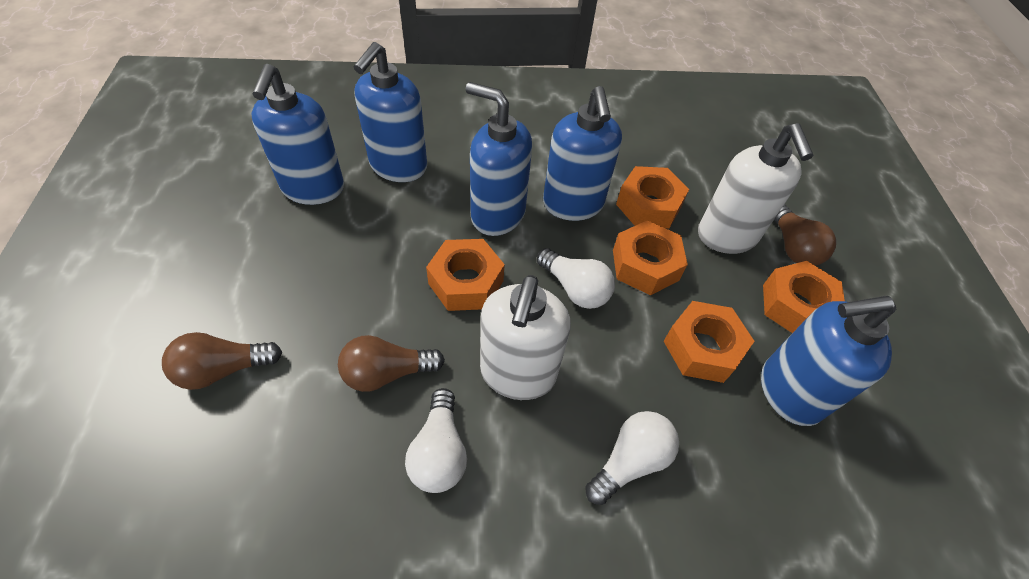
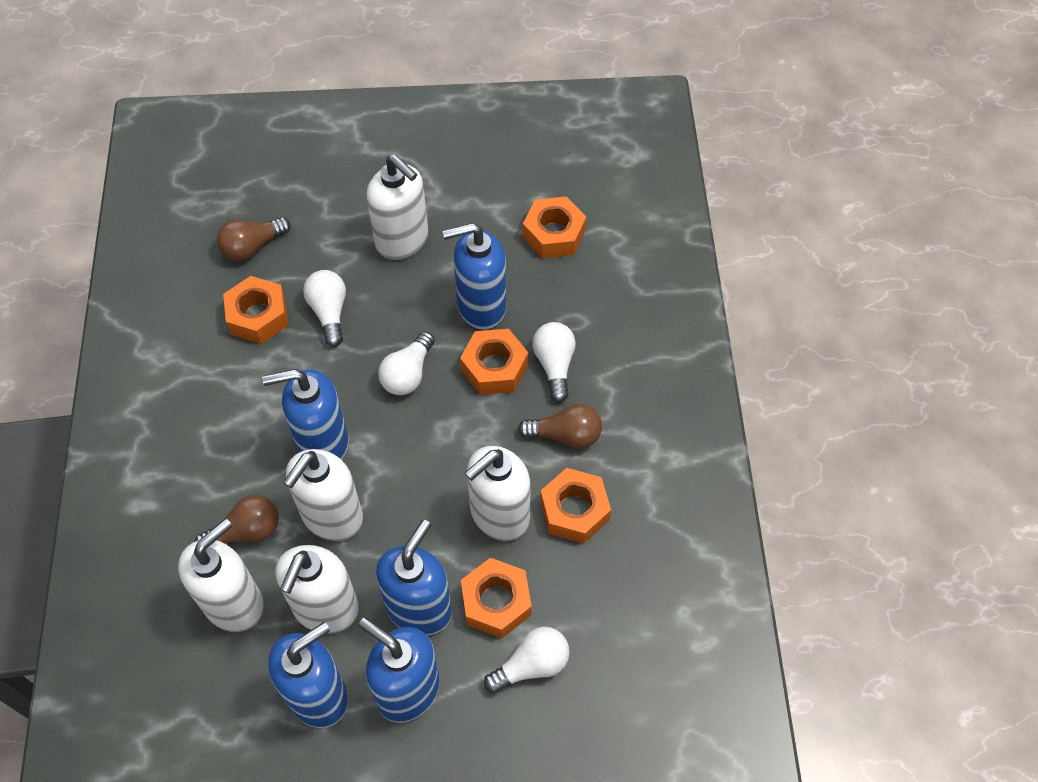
white light bulb: 3 -> 4
white soap dispenser: 2 -> 5

